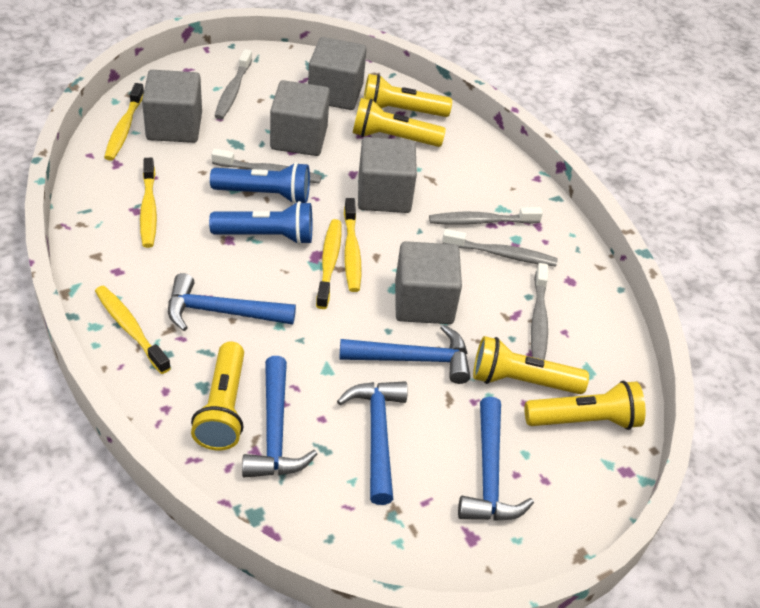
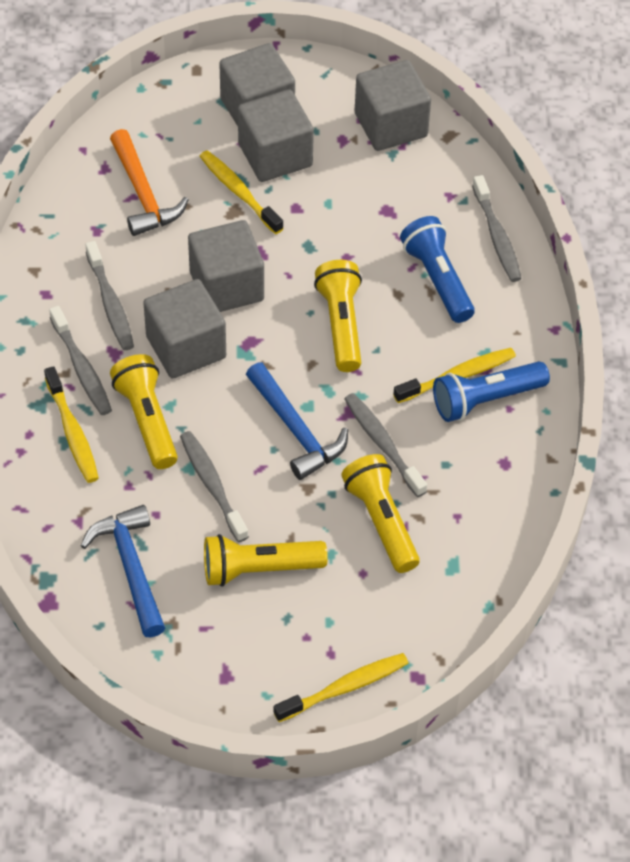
blue hammer: 5 -> 2
orange hammer: 0 -> 1
yellow flashlight: 5 -> 4
yellow toothbrush: 5 -> 4

